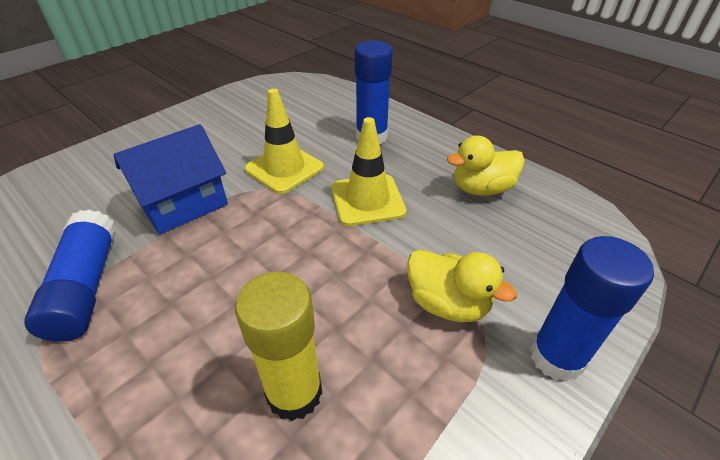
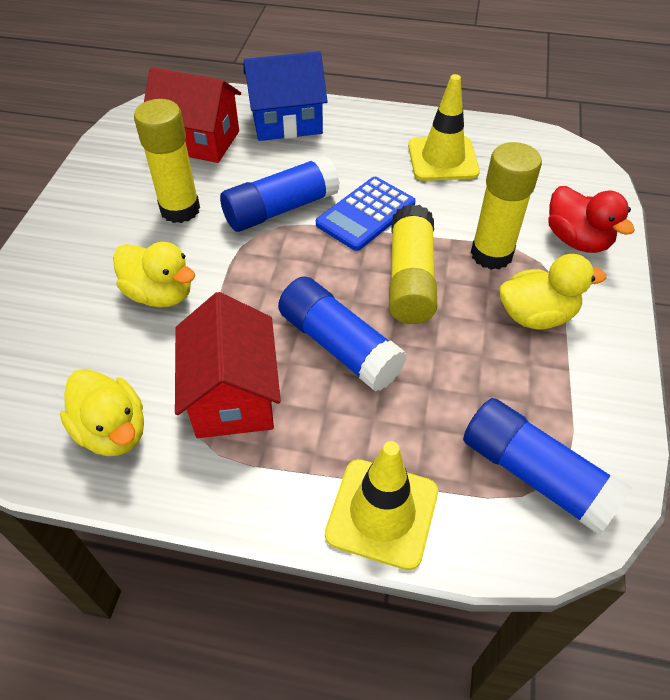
blue calculator: 0 -> 1
red duck: 0 -> 1
red house: 0 -> 2
yellow duck: 2 -> 3
yellow glue stick: 1 -> 3

